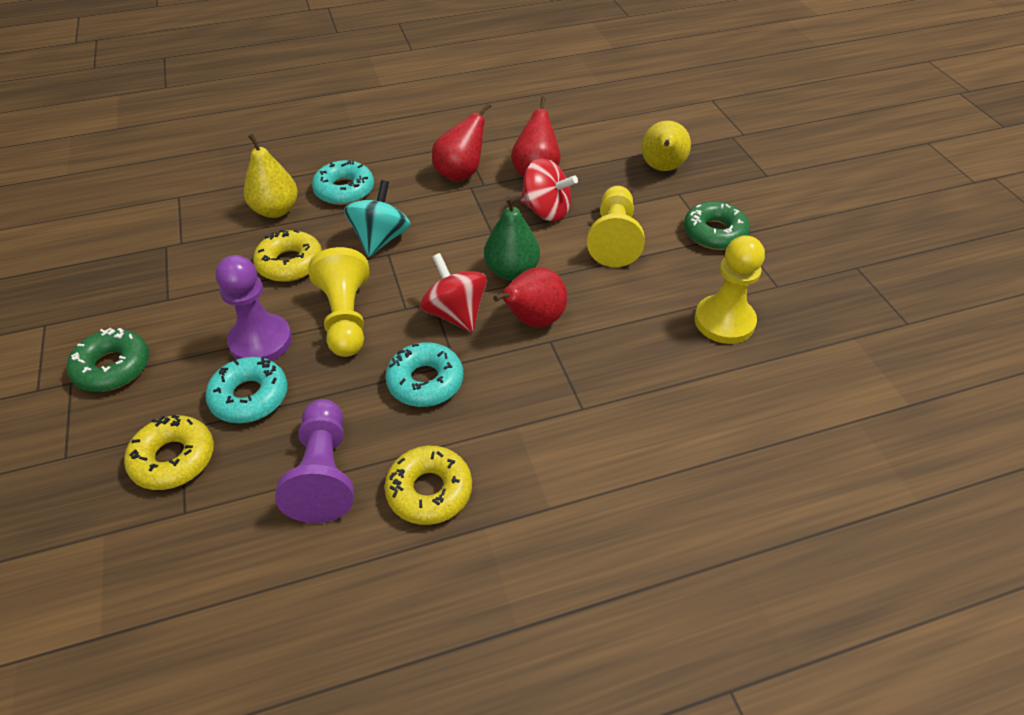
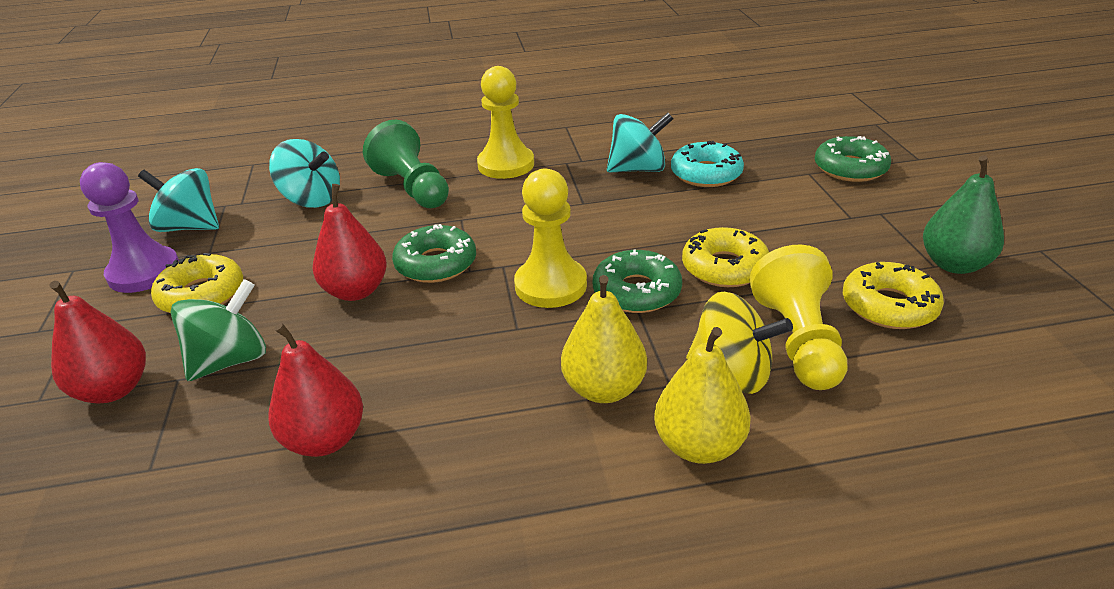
green donut: 2 -> 3
green pawn: 0 -> 1
green spinning top: 0 -> 1
purple pawn: 2 -> 1
red spinning top: 2 -> 0
turquoise donut: 3 -> 1
turquoise spinning top: 1 -> 3
yellow spinning top: 0 -> 1

